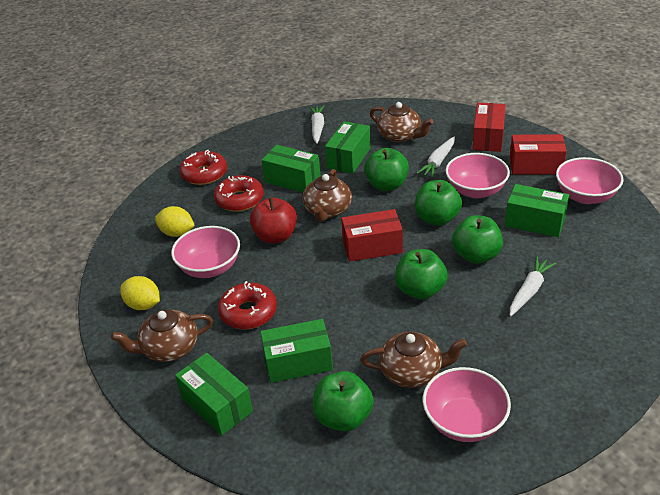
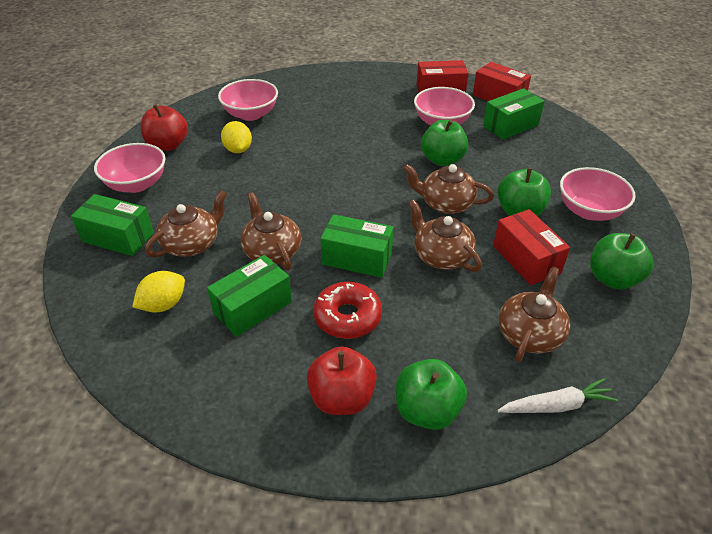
brown teapot: 4 -> 5
green apple: 5 -> 4
green box: 5 -> 4
red apple: 1 -> 2
red donut: 3 -> 1
white carrot: 3 -> 1

